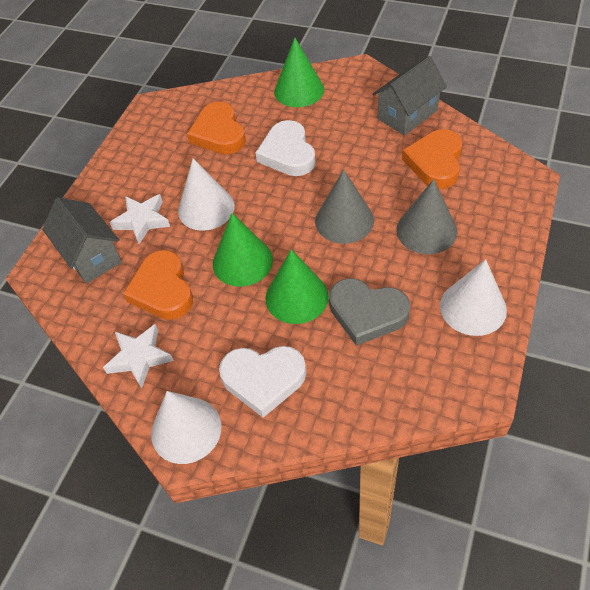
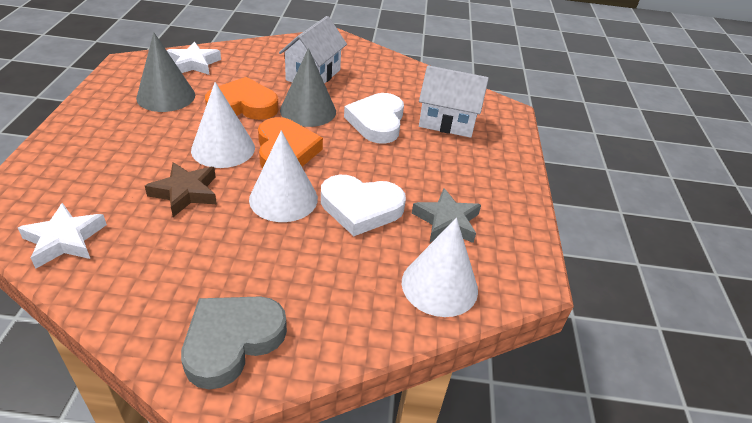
brown star: 0 -> 1
green cone: 3 -> 0
grey house: 2 -> 0
grey star: 0 -> 1
orange heart: 3 -> 2
white house: 0 -> 2

